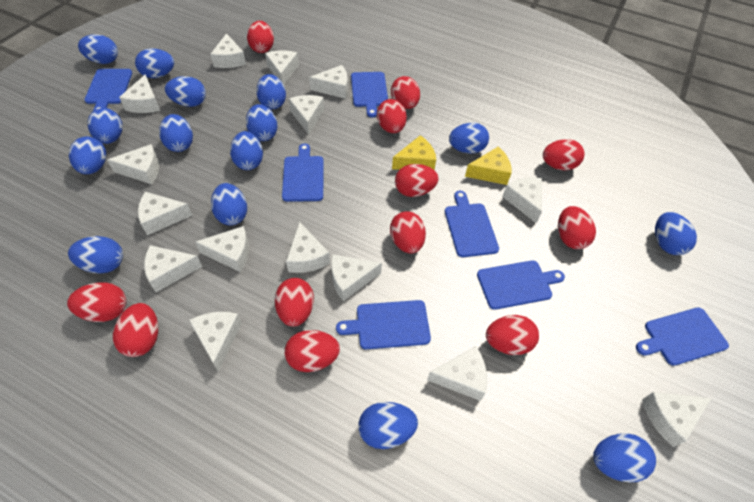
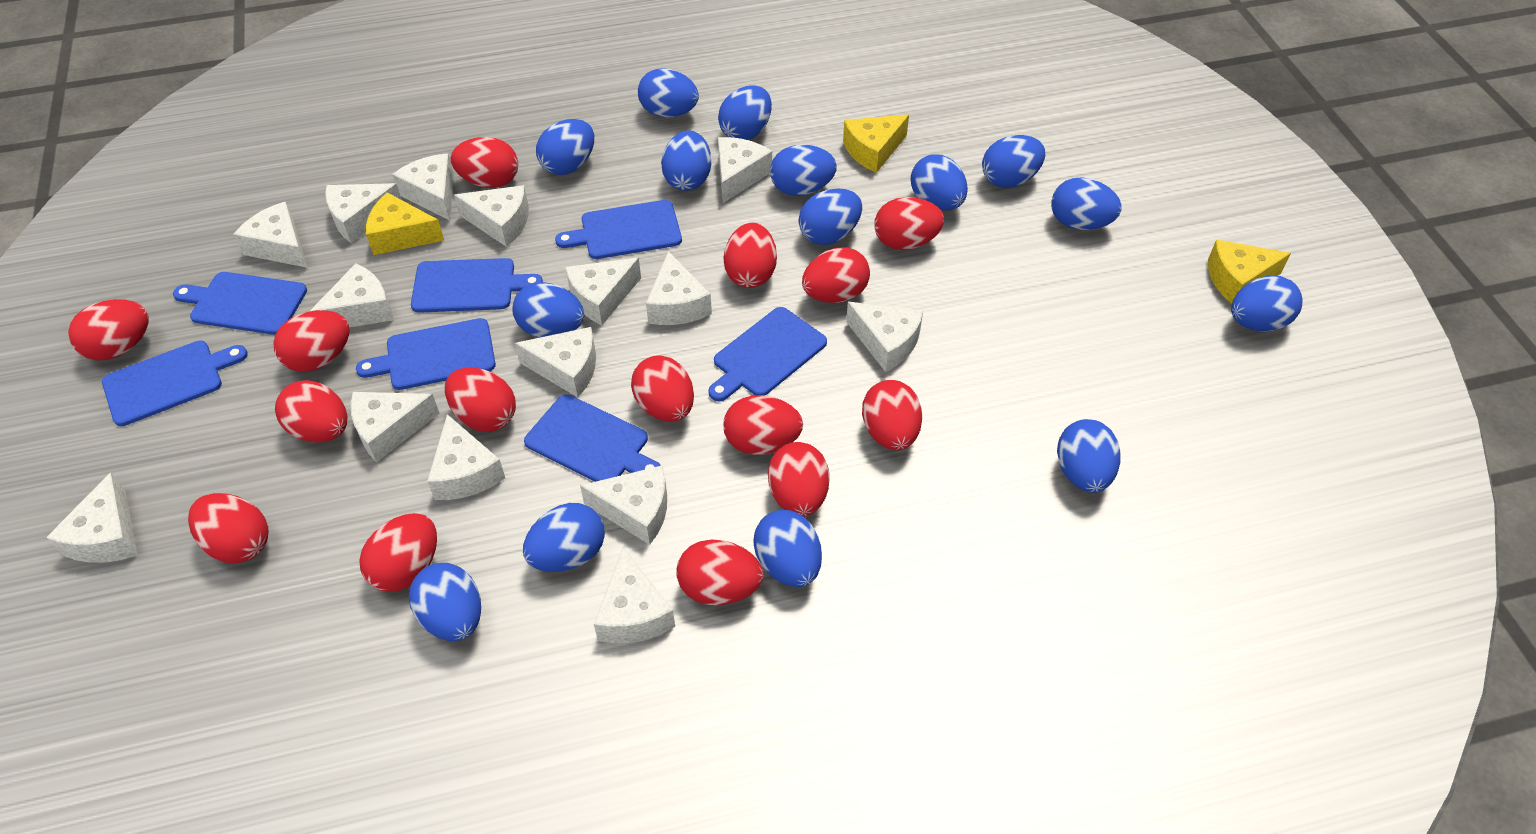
red egg: 12 -> 15
yellow cheese: 2 -> 3

